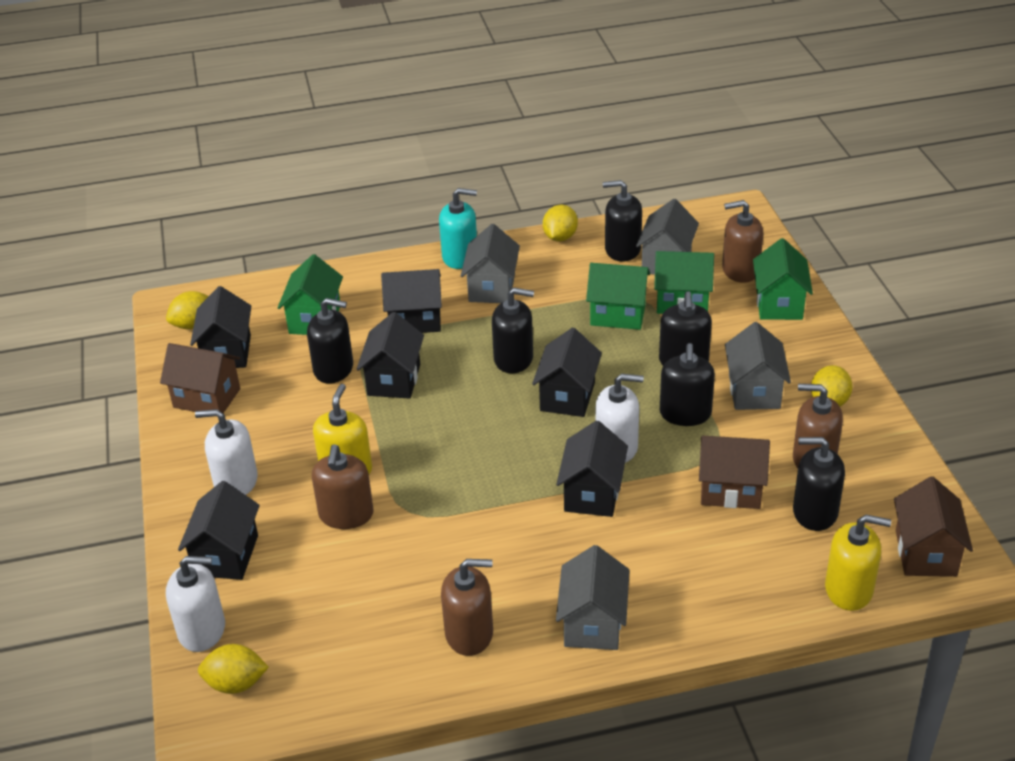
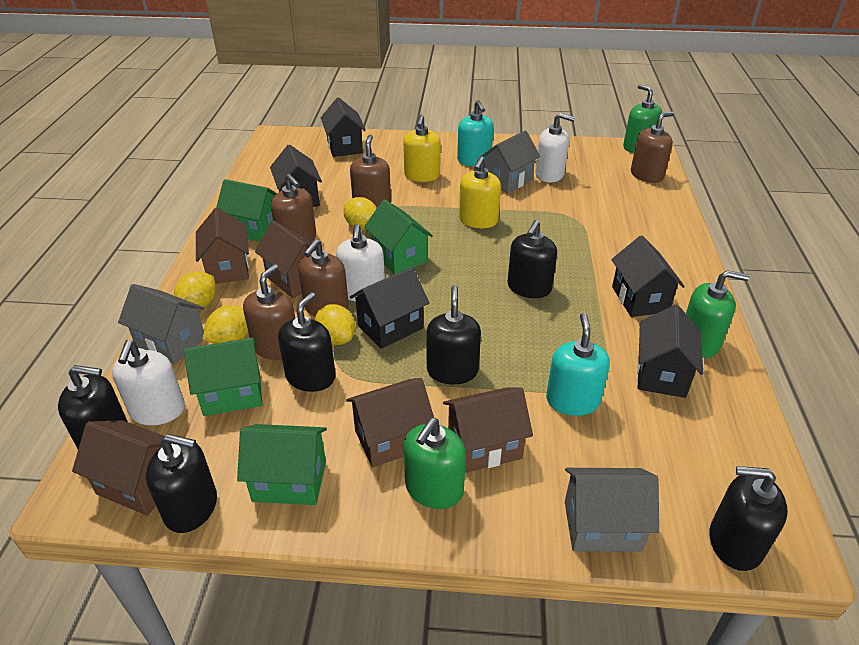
black house: 6 -> 5
brown house: 3 -> 5
brown soap dispenser: 4 -> 5
green soap dispenser: 0 -> 3
grey house: 4 -> 3
turquoise soap dispenser: 1 -> 2

